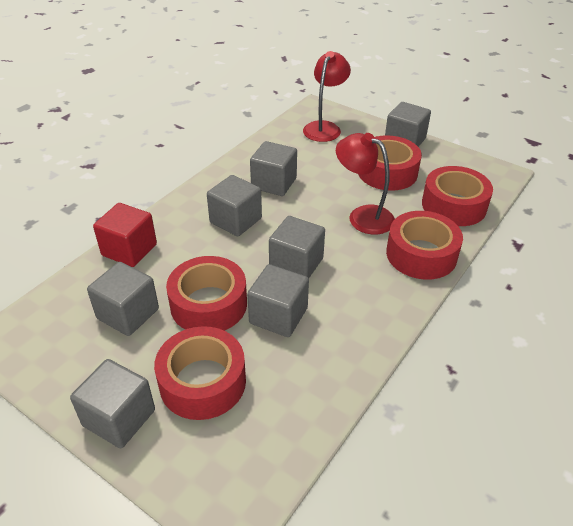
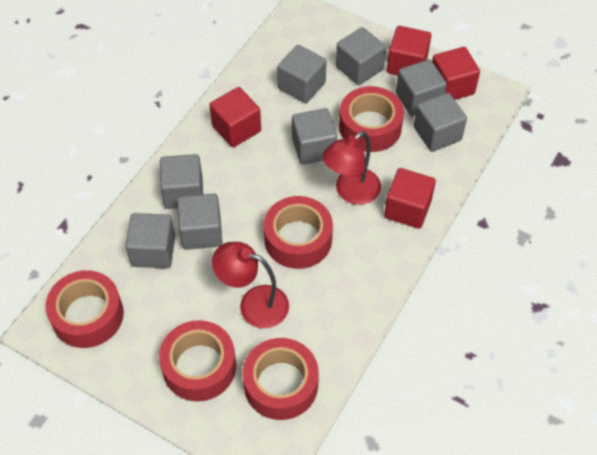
grey cube: 7 -> 8
red cube: 1 -> 4

